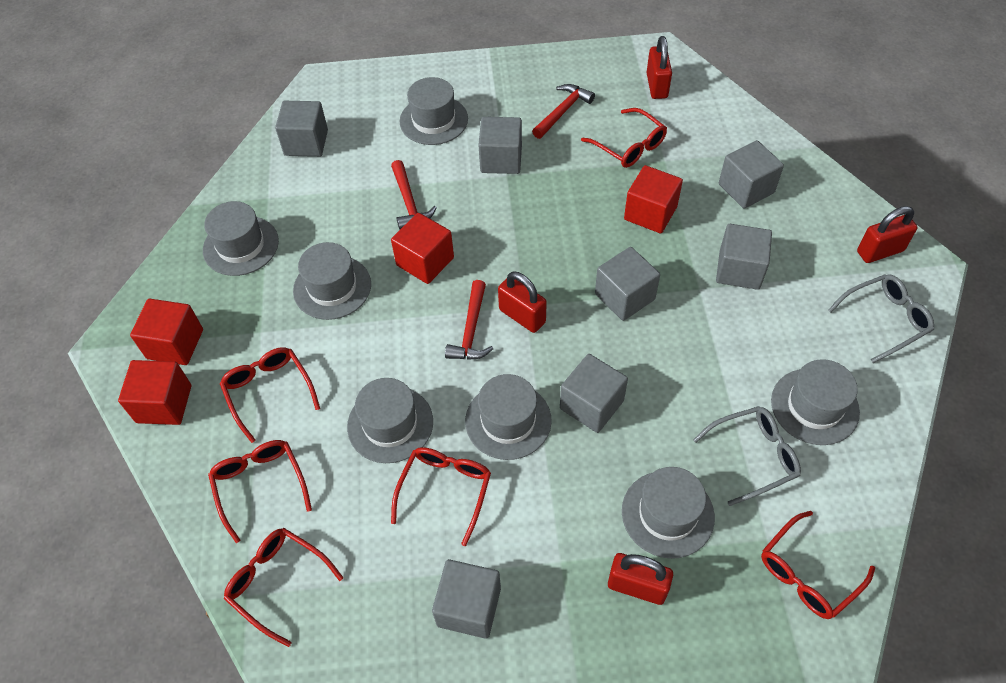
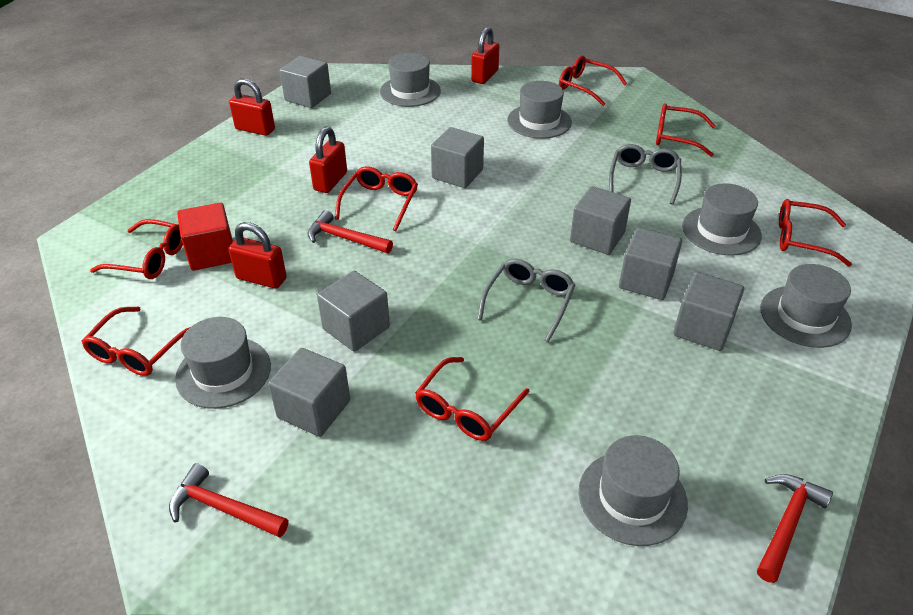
grey hat: 7 -> 6
red cube: 4 -> 1
red glasses: 6 -> 7

